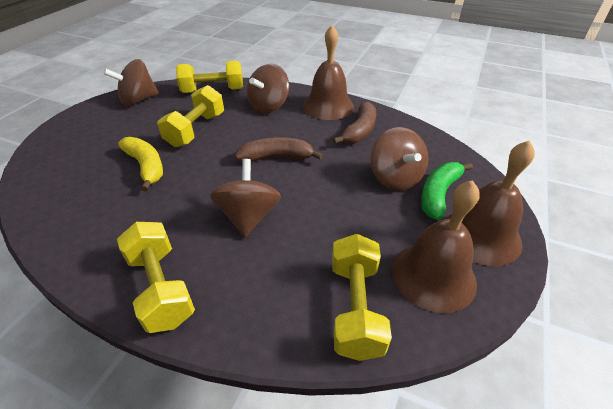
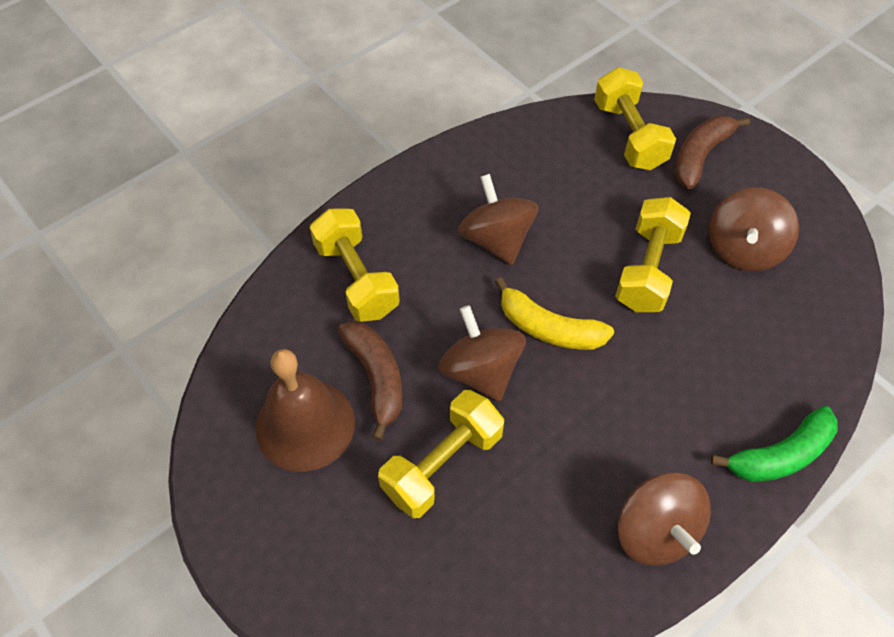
brown bell: 3 -> 1

